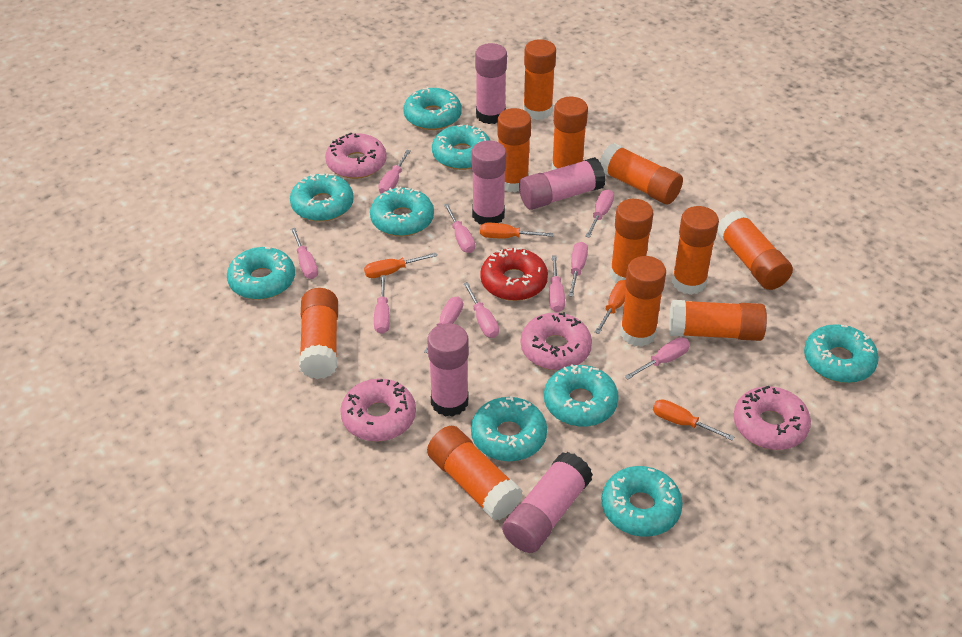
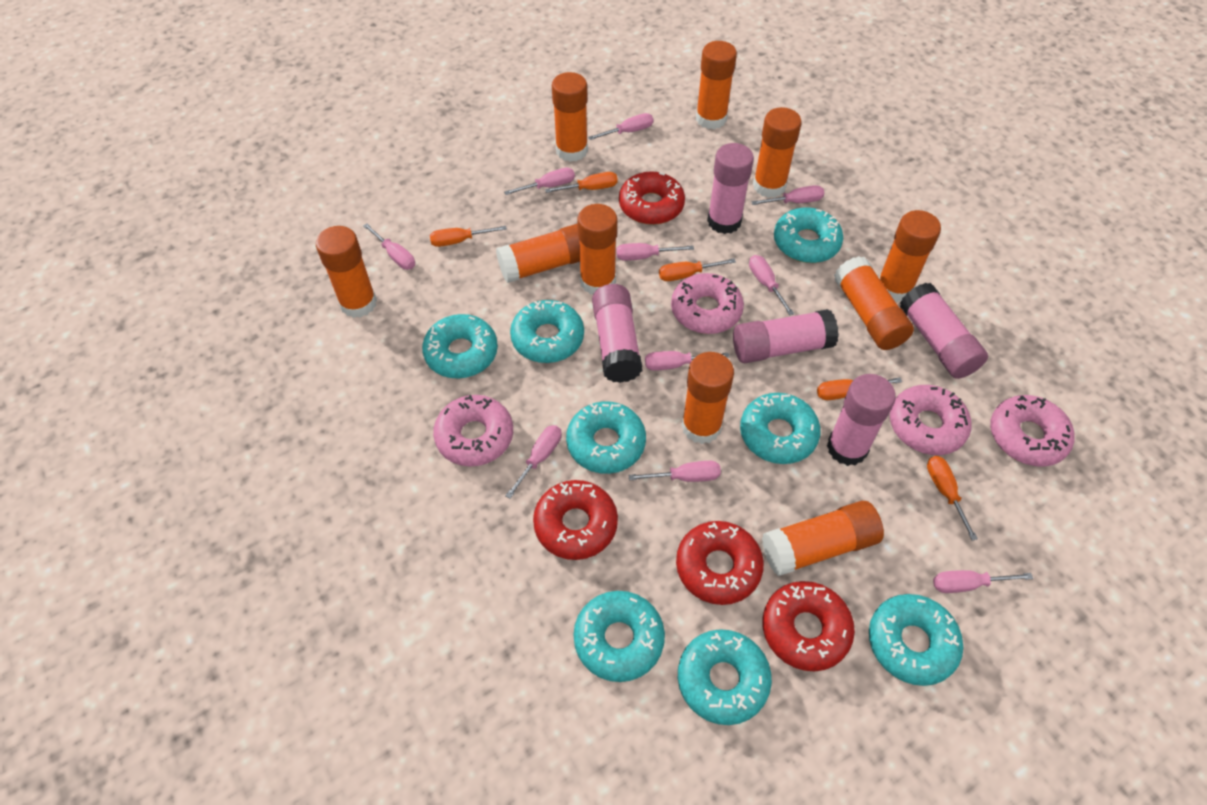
orange glue stick: 11 -> 10
orange screwdriver: 4 -> 5
red donut: 1 -> 4
turquoise donut: 9 -> 8

